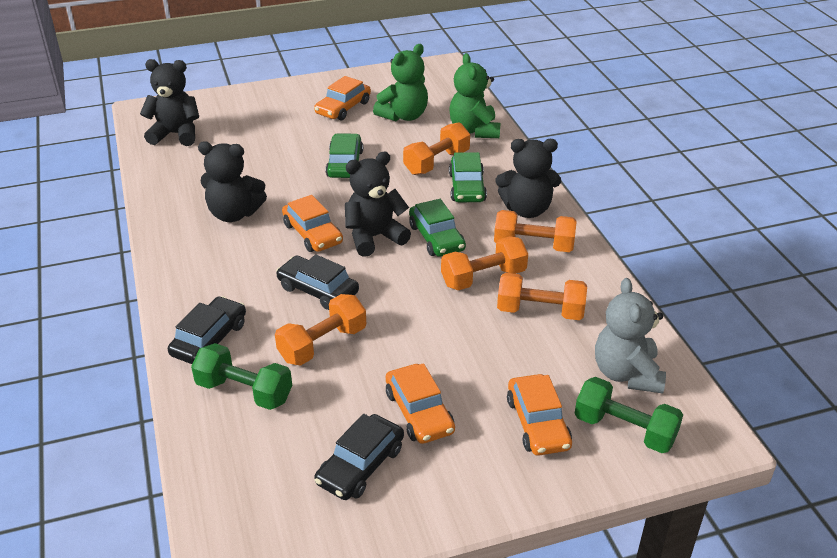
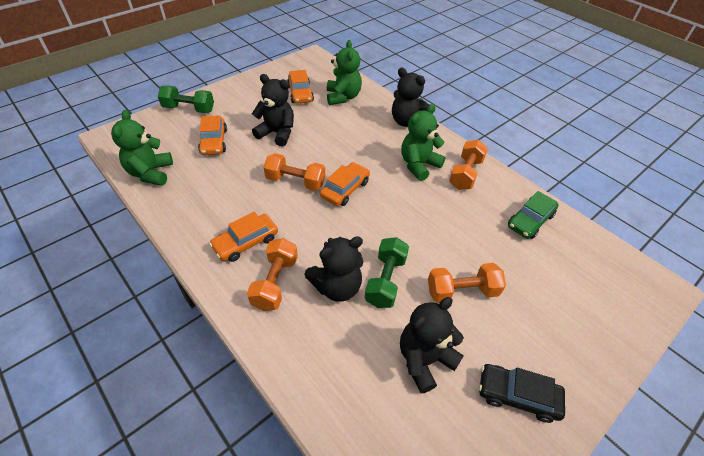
black car: 3 -> 1
green car: 3 -> 1
green teddy bear: 2 -> 3
grey teddy bear: 1 -> 0
orange dumbbell: 5 -> 4

